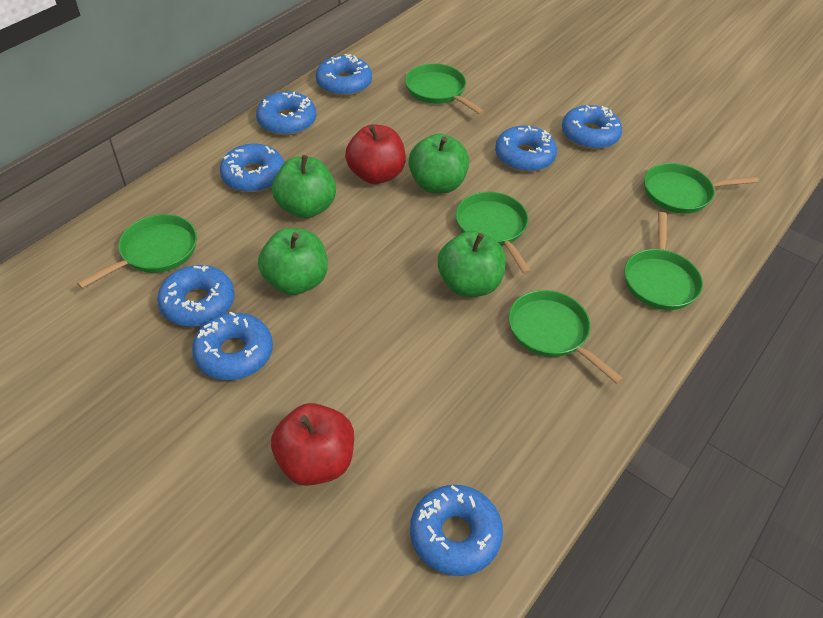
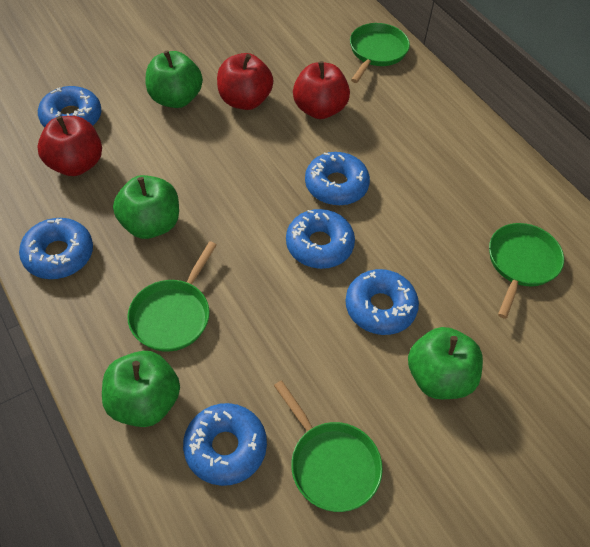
blue donut: 8 -> 6
green pan: 6 -> 4
red apple: 2 -> 3

